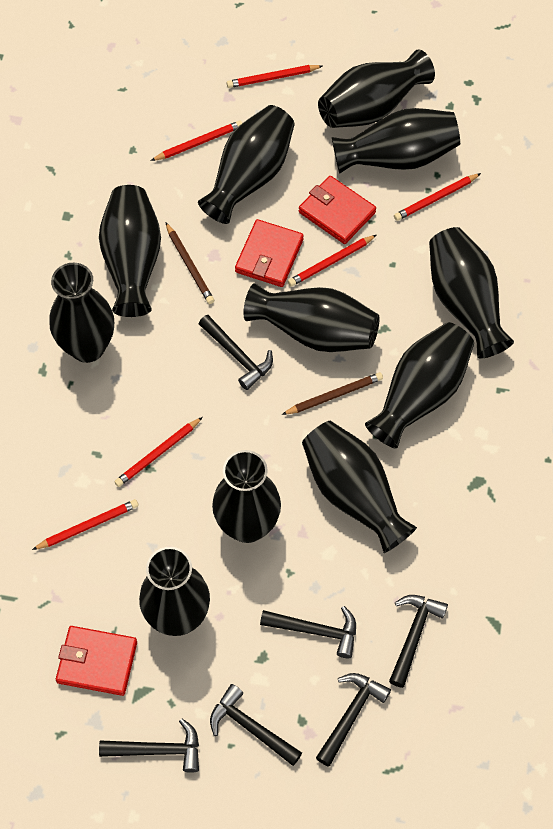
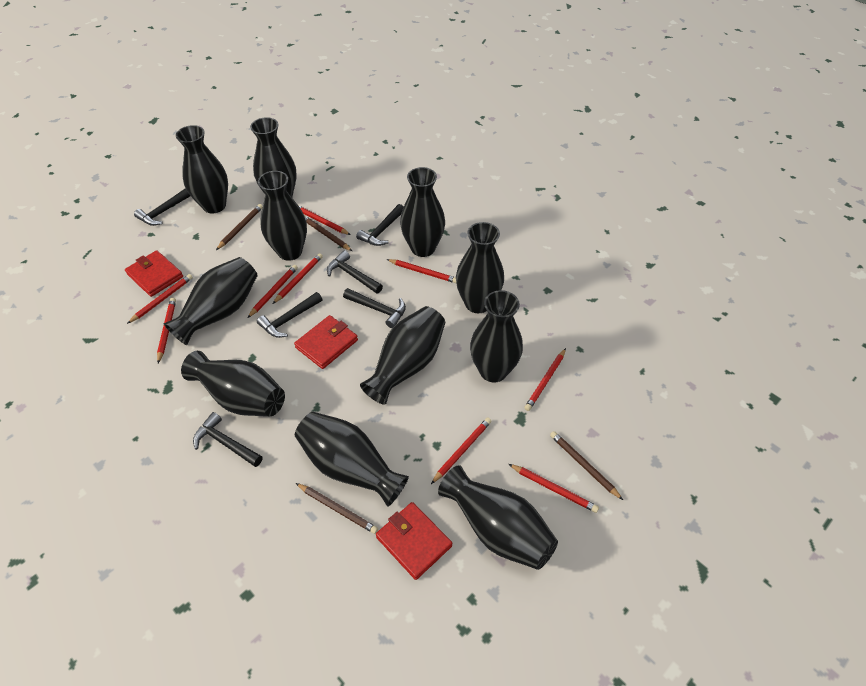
brown pencil: 2 -> 4
red pencil: 6 -> 9

